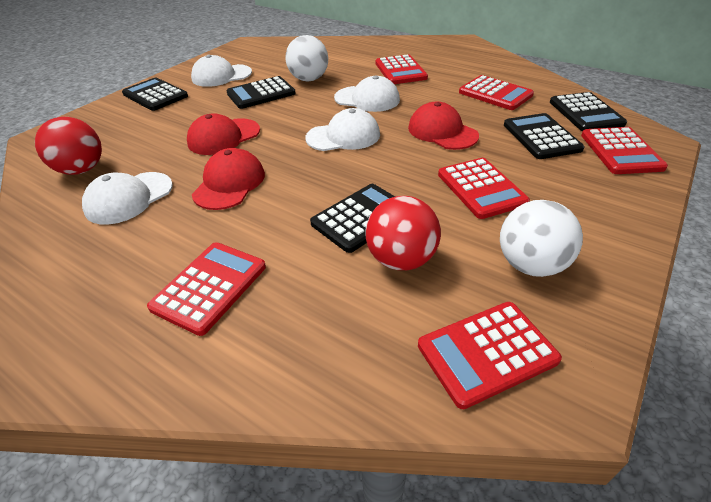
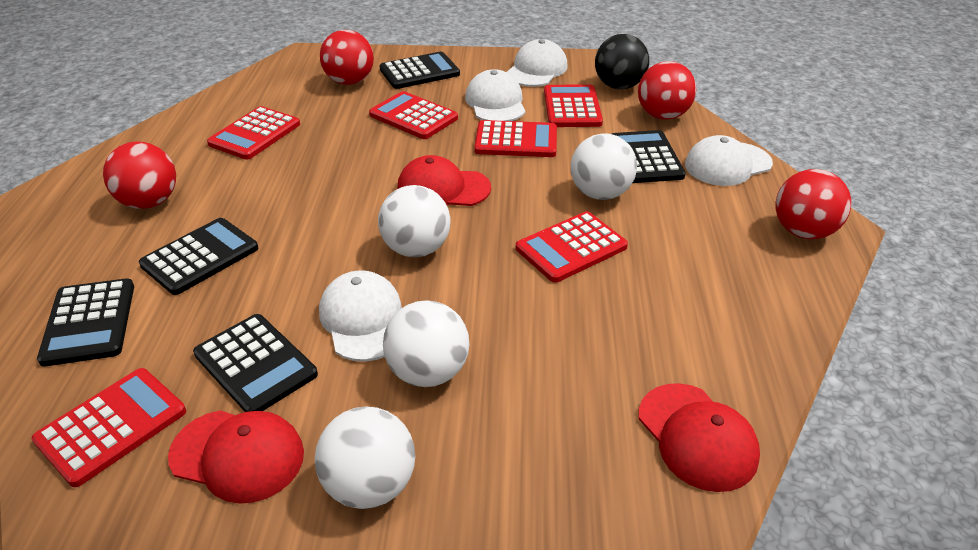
black ball: 0 -> 1
red ball: 2 -> 4
white ball: 2 -> 4

